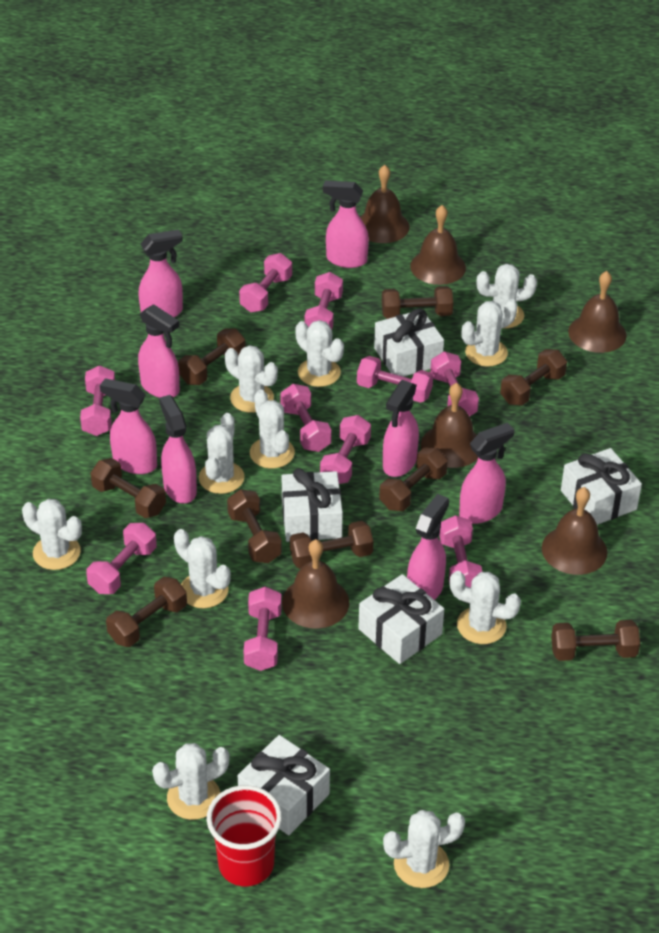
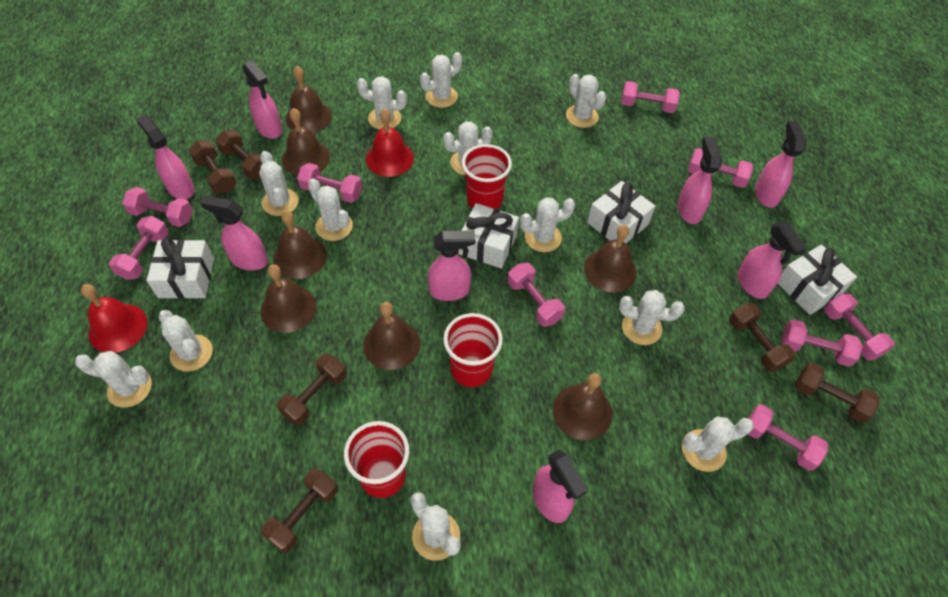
brown bell: 6 -> 7
brown dumbbell: 9 -> 6
pink dumbbell: 10 -> 9
red bell: 0 -> 2
red cup: 1 -> 3
white cactus: 11 -> 12
white gift: 5 -> 4

